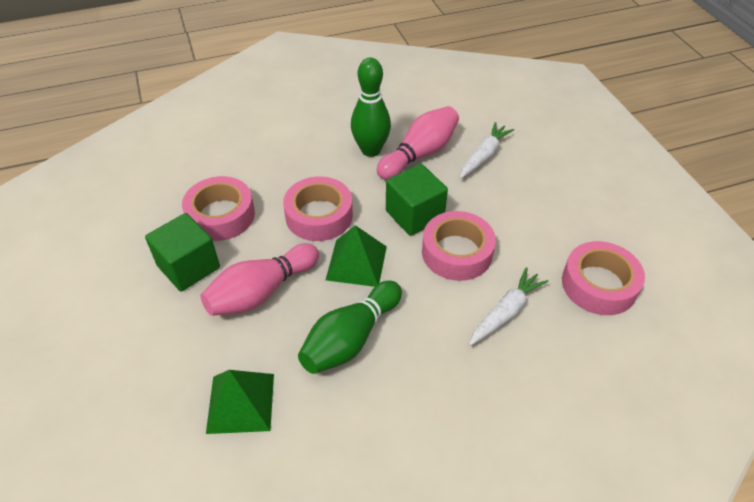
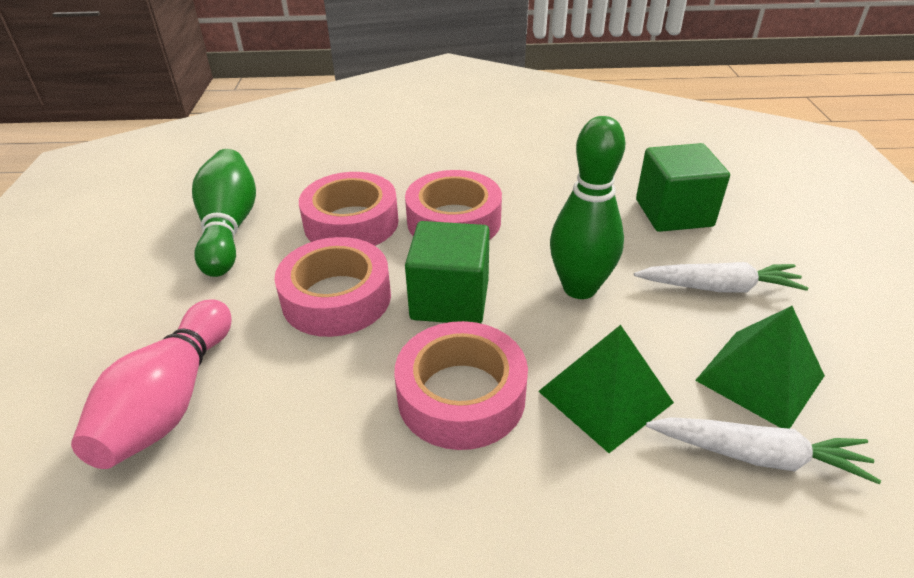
pink bowling pin: 2 -> 1

